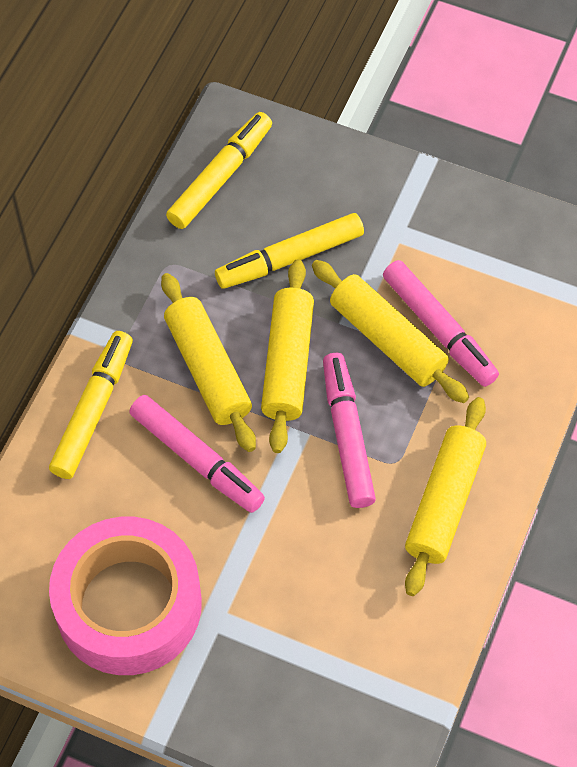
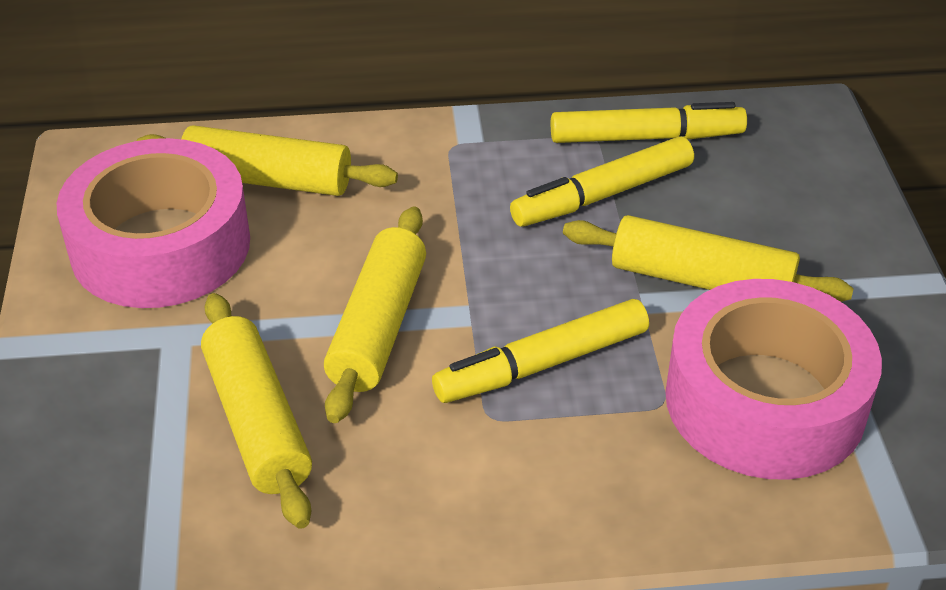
pink marker: 3 -> 0
pink tape: 1 -> 2

